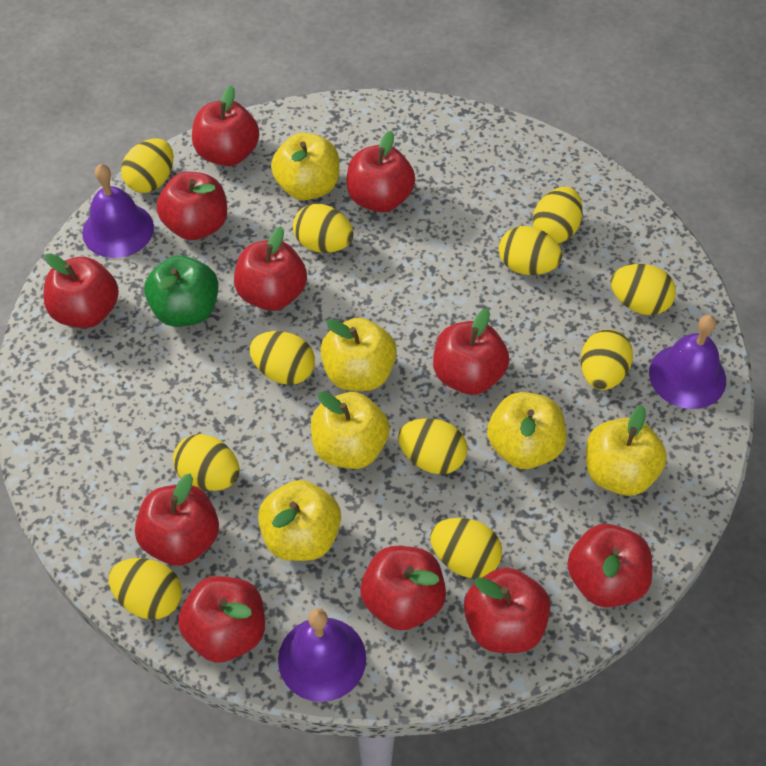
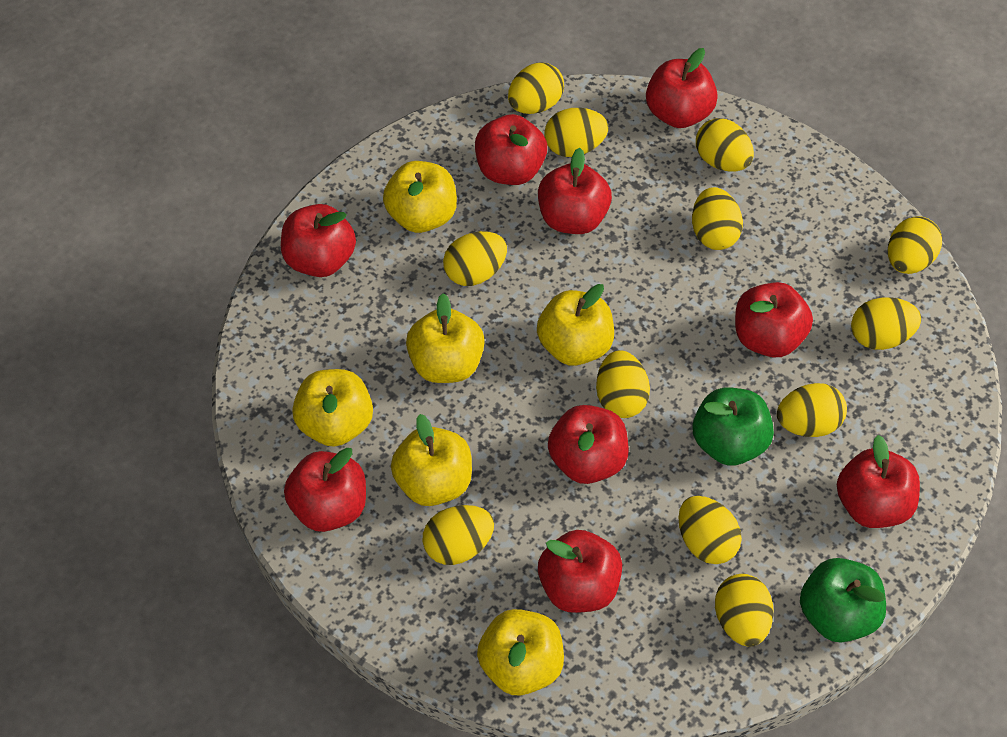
green apple: 1 -> 2
purple bell: 3 -> 0
red apple: 11 -> 9
yellow egg: 11 -> 12

